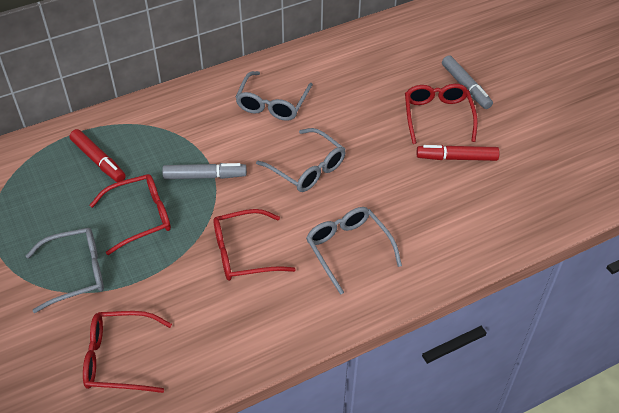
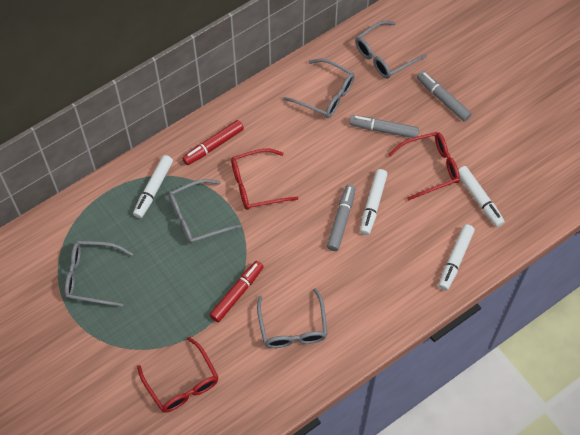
grey glasses: 4 -> 5
grey marker: 2 -> 3
red glasses: 4 -> 3
white marker: 0 -> 4

